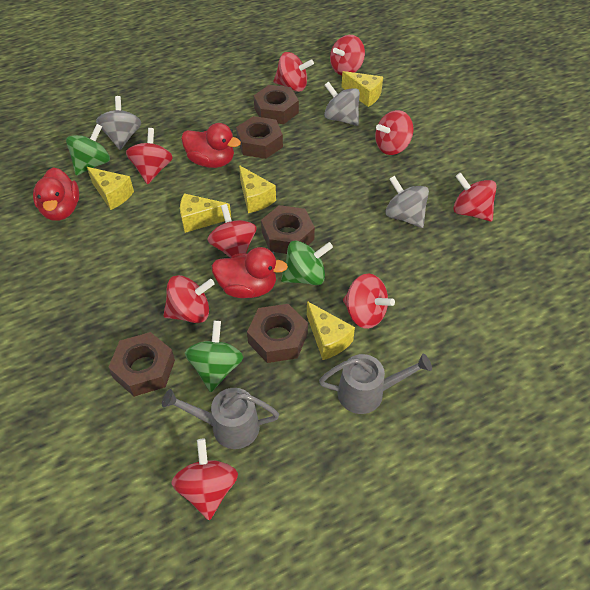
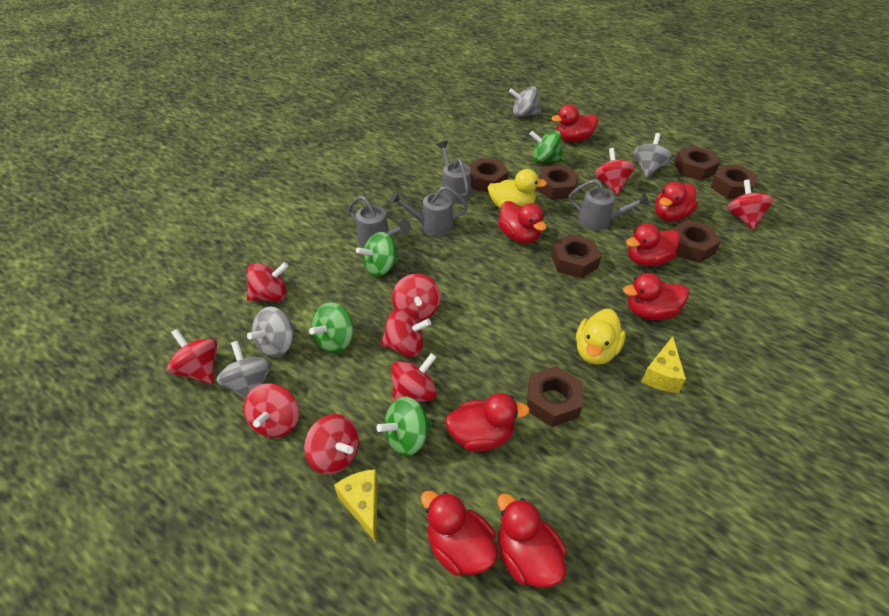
brown nut: 5 -> 7
green spinning top: 3 -> 4
grey spinning top: 3 -> 4
grey watering can: 2 -> 4
red duck: 3 -> 8
yellow cheese: 5 -> 2
yellow duck: 0 -> 2

